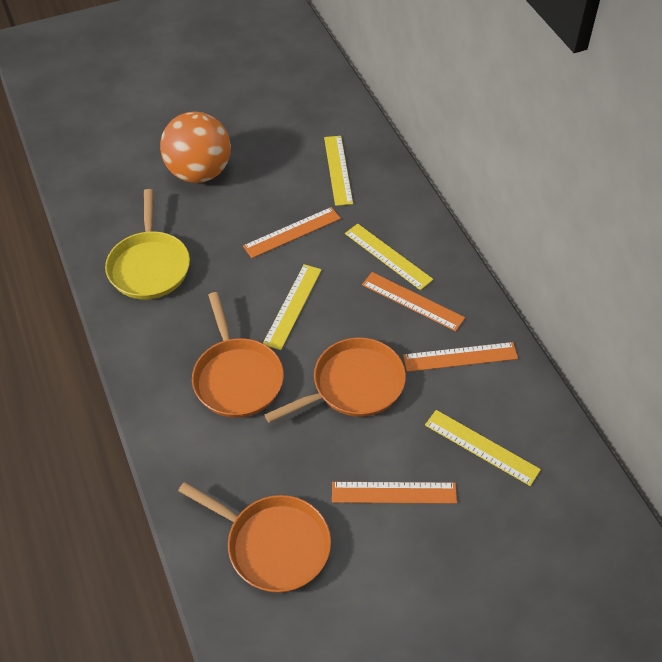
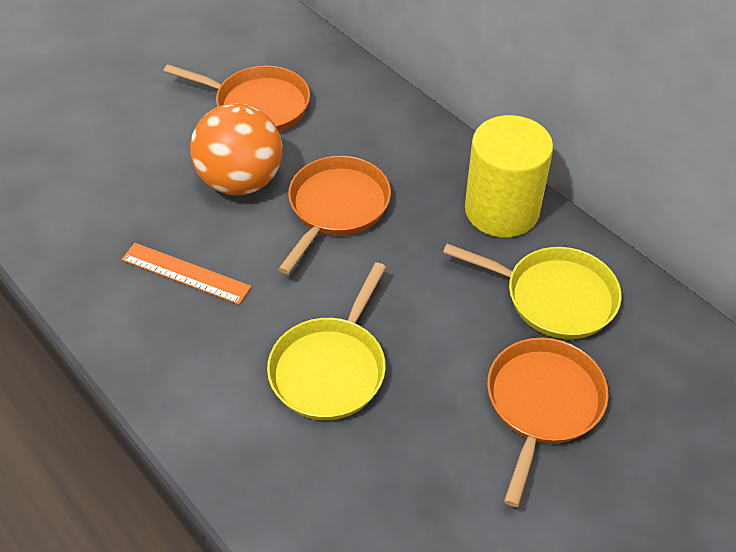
orange ruler: 4 -> 1
yellow cylinder: 0 -> 1
yellow pan: 1 -> 2
yellow ruler: 4 -> 0

